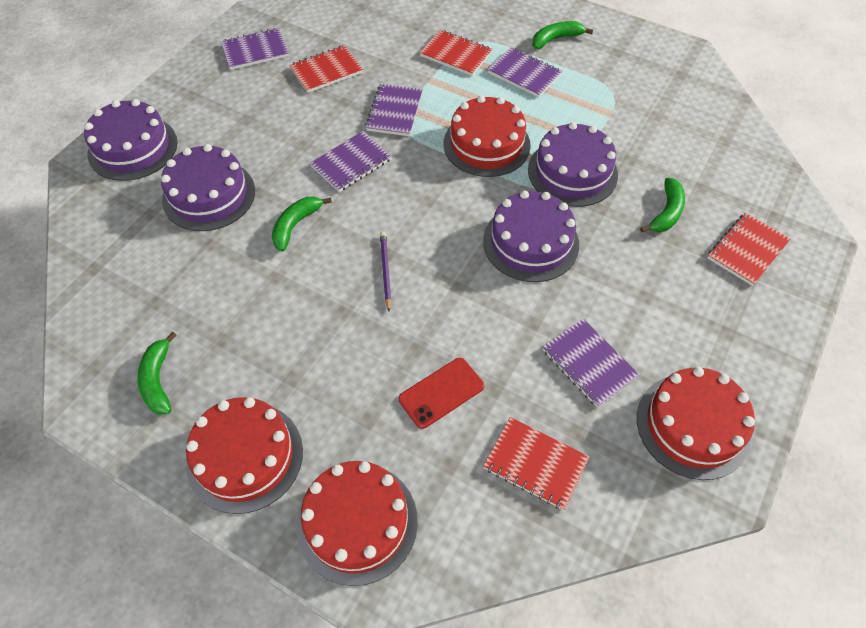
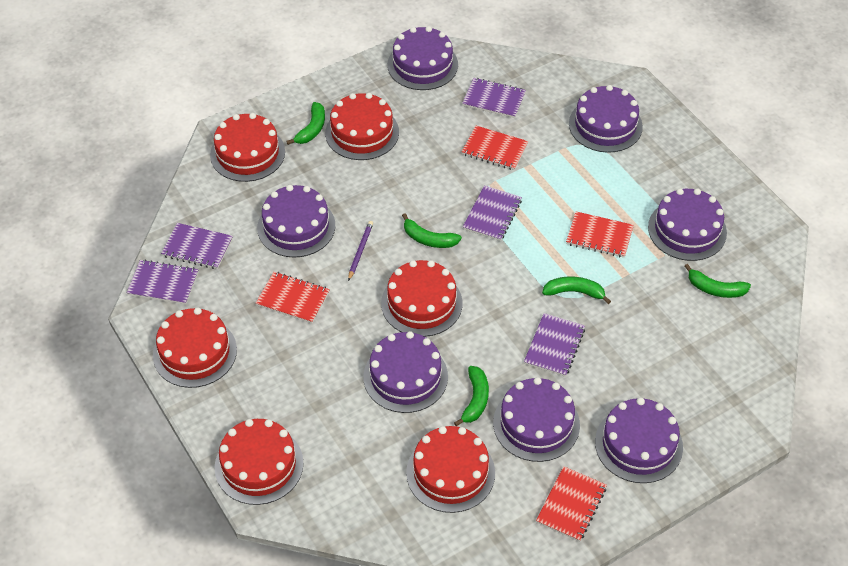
green banana: 4 -> 5
purple cake: 4 -> 7
red cake: 4 -> 6
red phone: 1 -> 0

